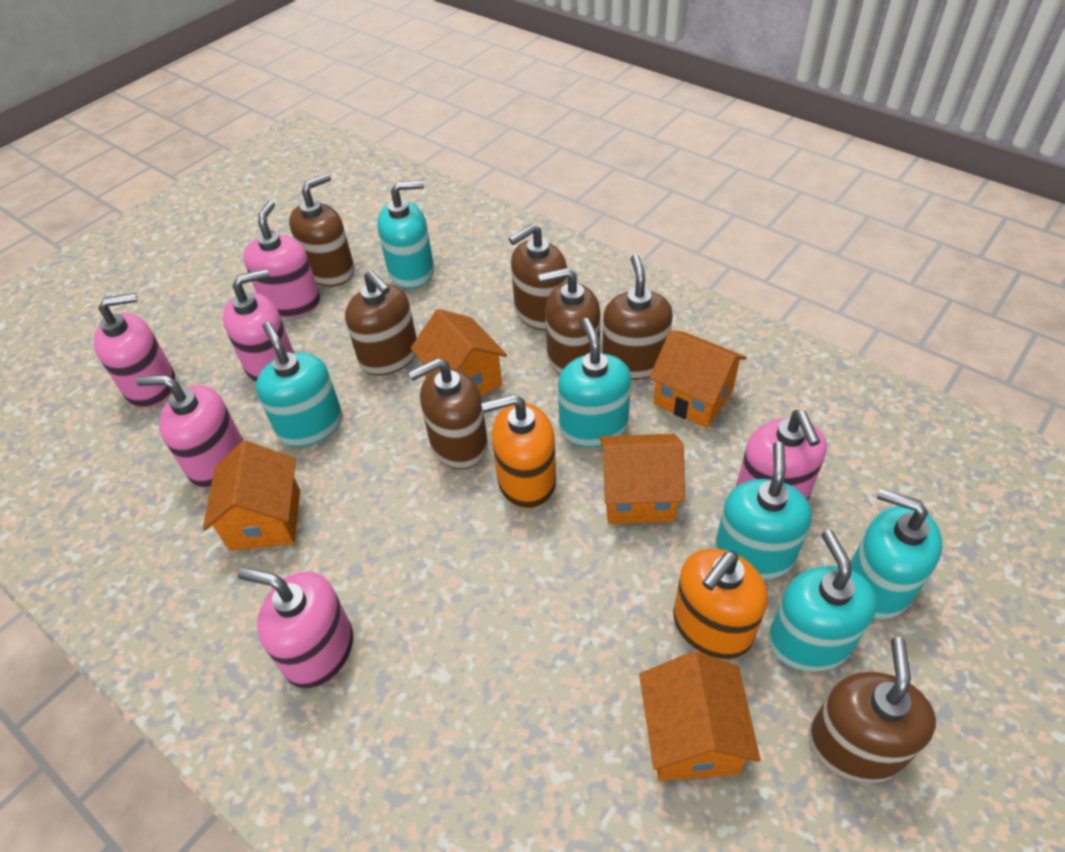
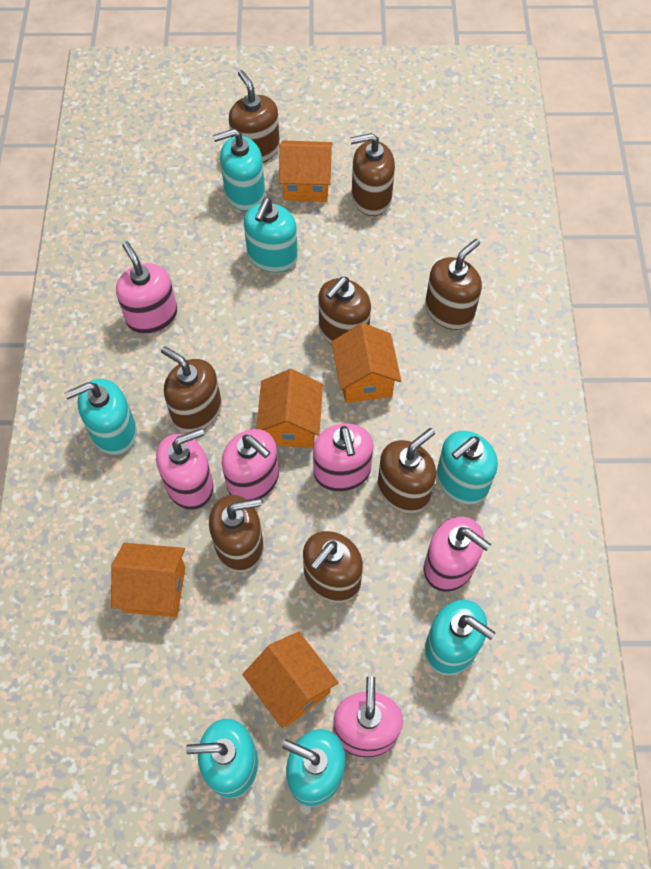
brown soap dispenser: 7 -> 8
orange soap dispenser: 2 -> 0
turquoise soap dispenser: 6 -> 7

